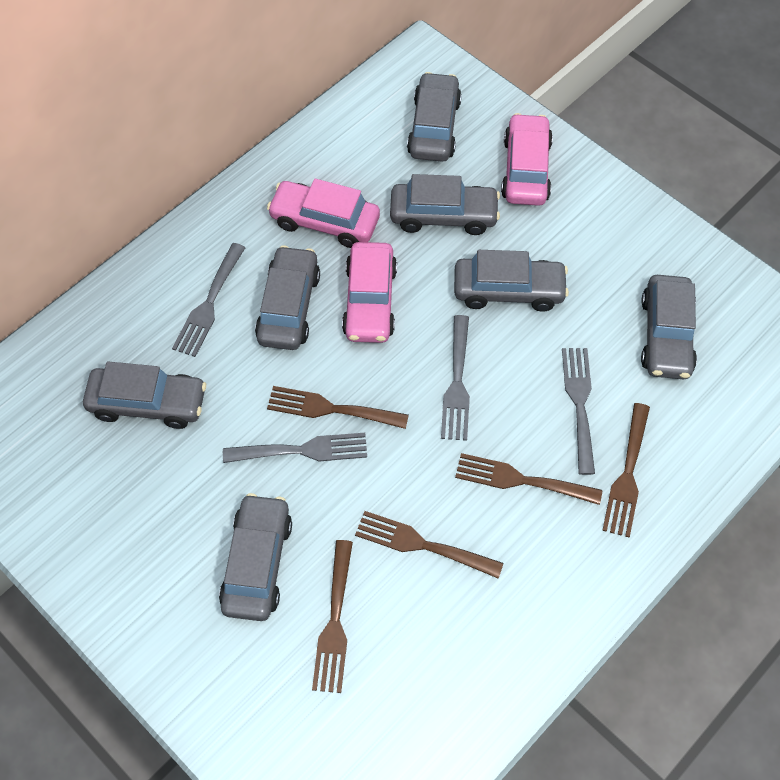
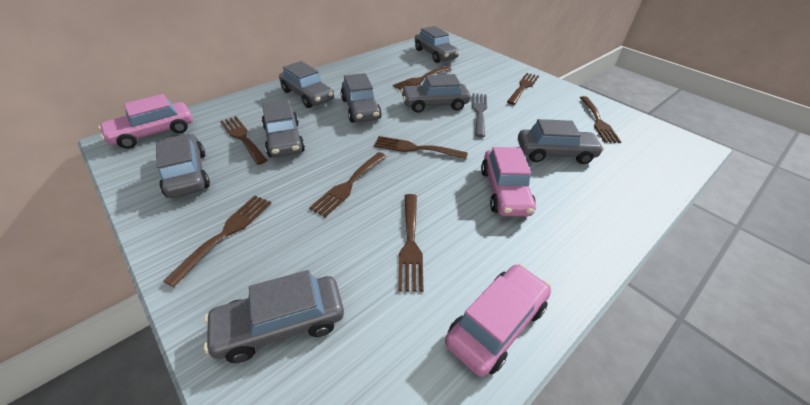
brown fork: 5 -> 8
grey car: 7 -> 8
grey fork: 4 -> 1

